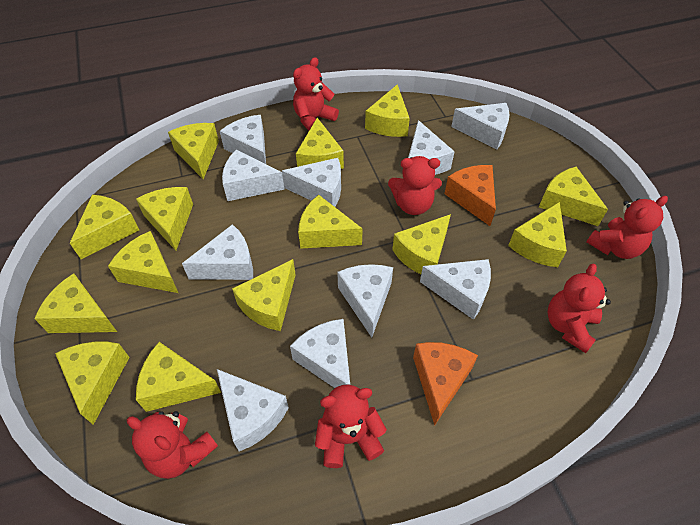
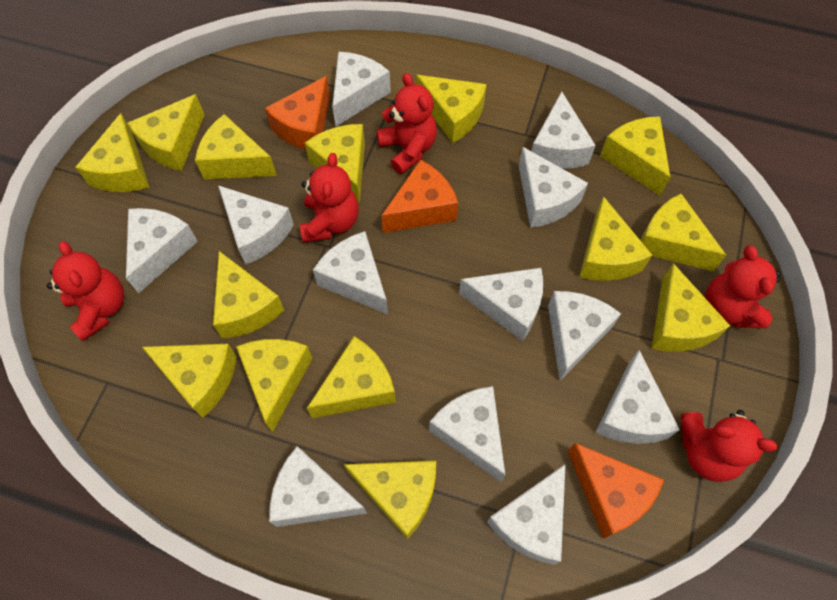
orange cheese: 2 -> 3
red teddy bear: 6 -> 5
white cheese: 10 -> 12

